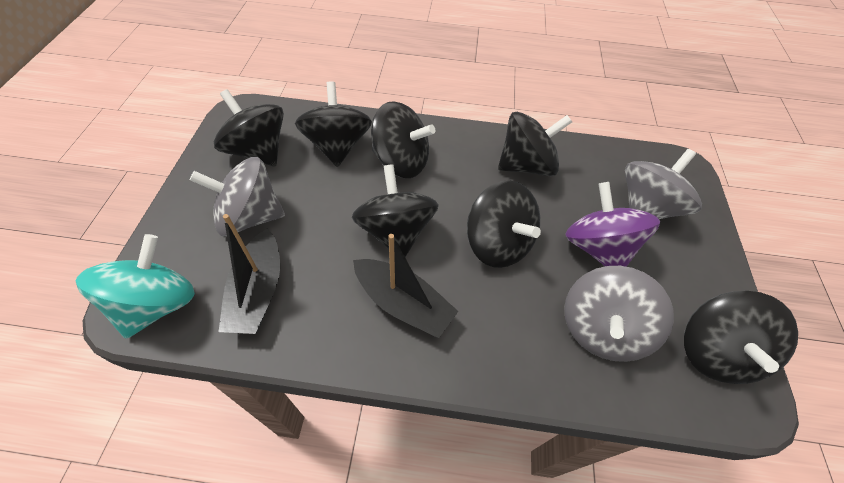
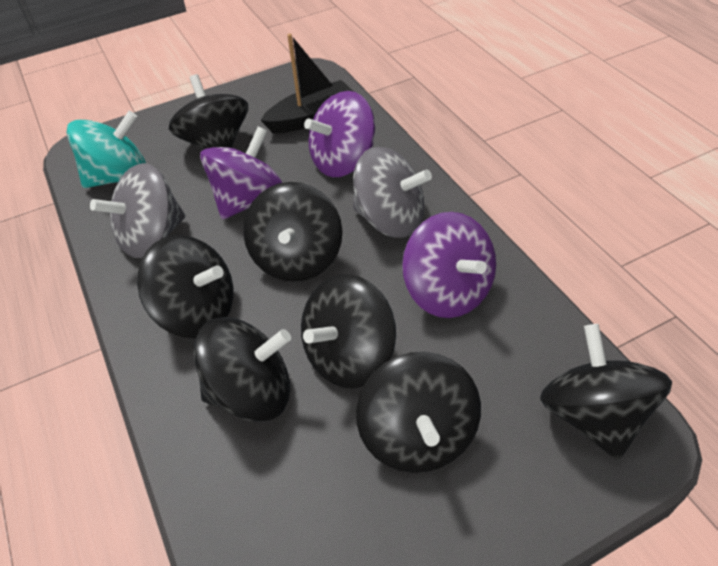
black boat: 2 -> 1
grey spinning top: 3 -> 2
purple spinning top: 1 -> 3

